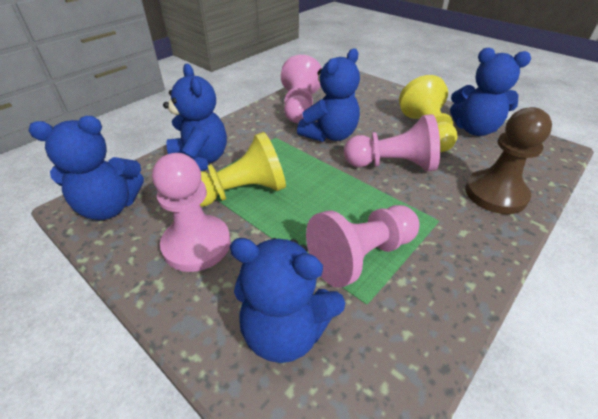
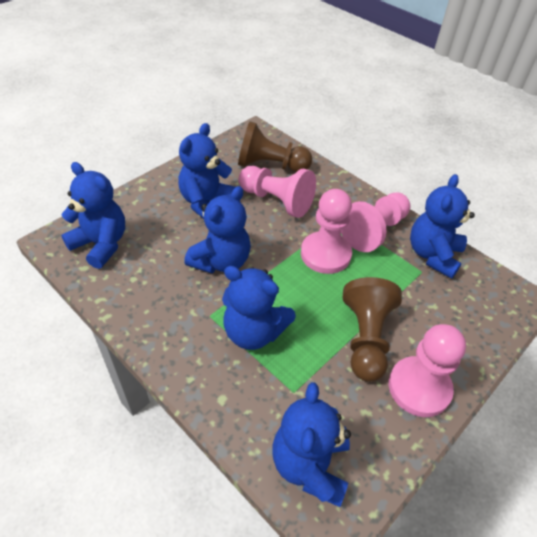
blue teddy bear: 5 -> 6
brown pawn: 1 -> 2
yellow pawn: 2 -> 0

